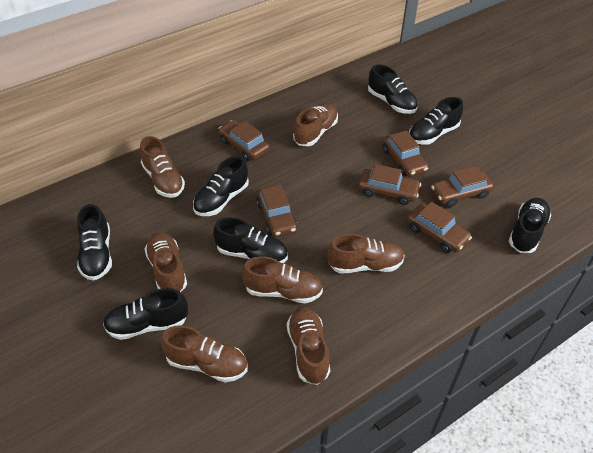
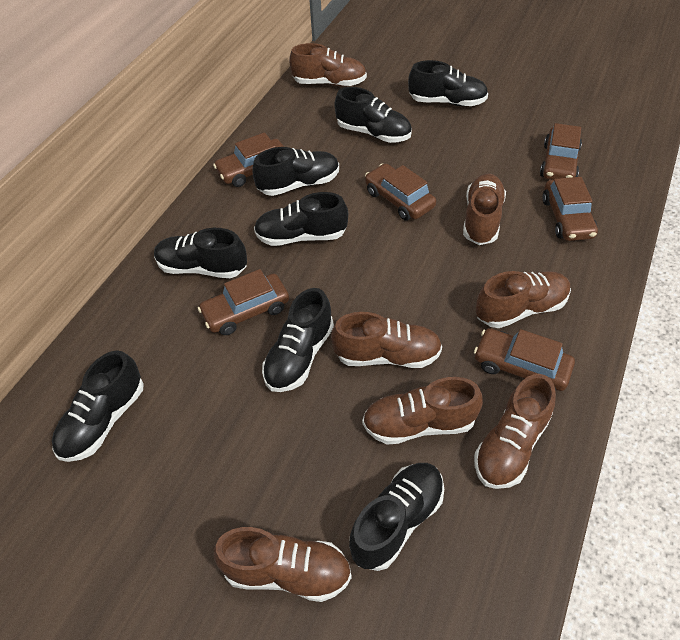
black shoe: 7 -> 8

